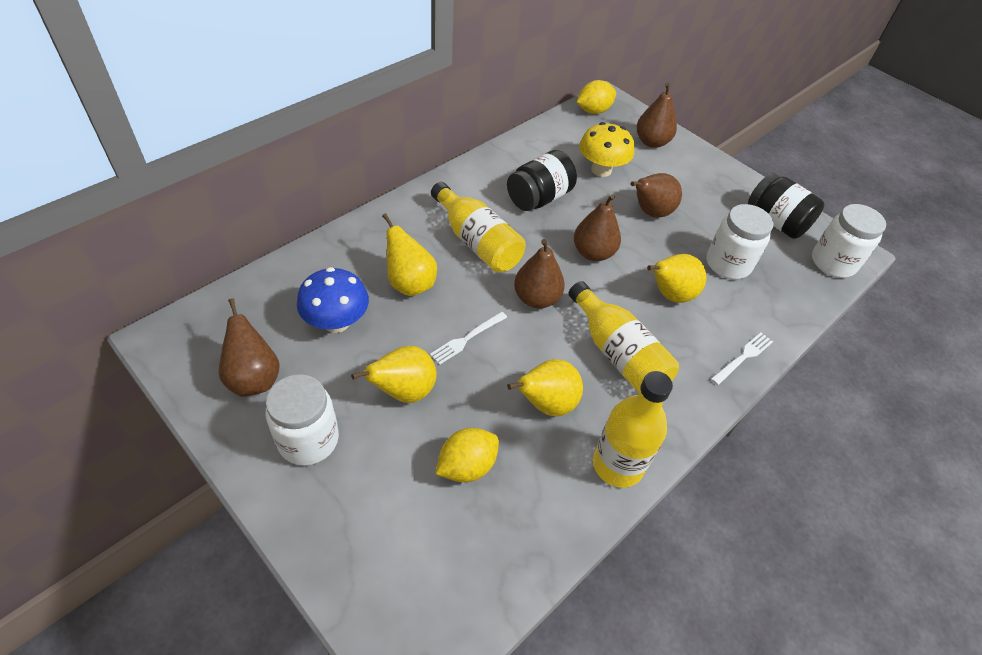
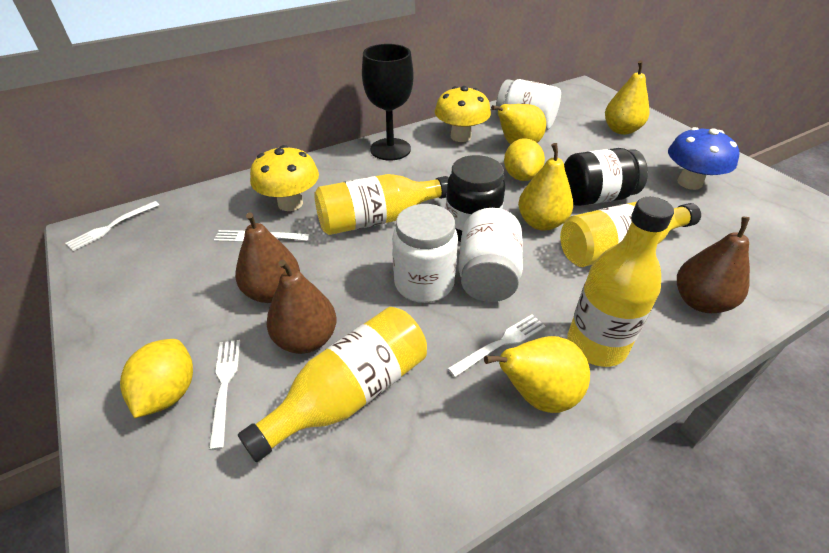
black goblet: 0 -> 1
brown pear: 5 -> 3
white fork: 2 -> 4
yellow bottle: 3 -> 4
yellow mushroom: 1 -> 2

